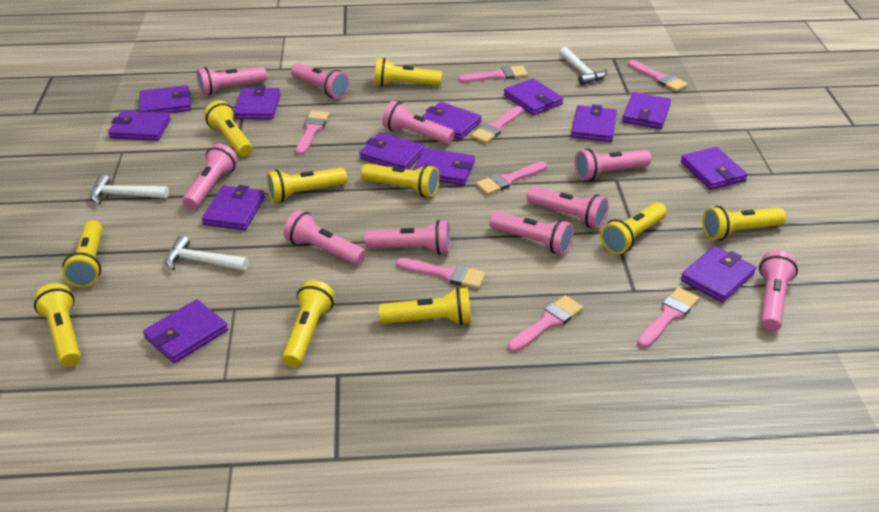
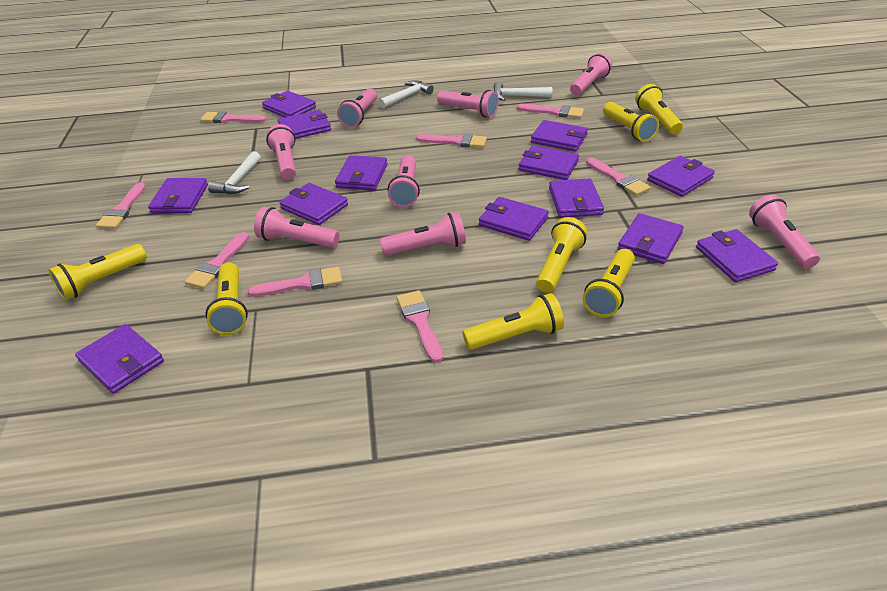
pink flashlight: 10 -> 8
yellow flashlight: 10 -> 7

